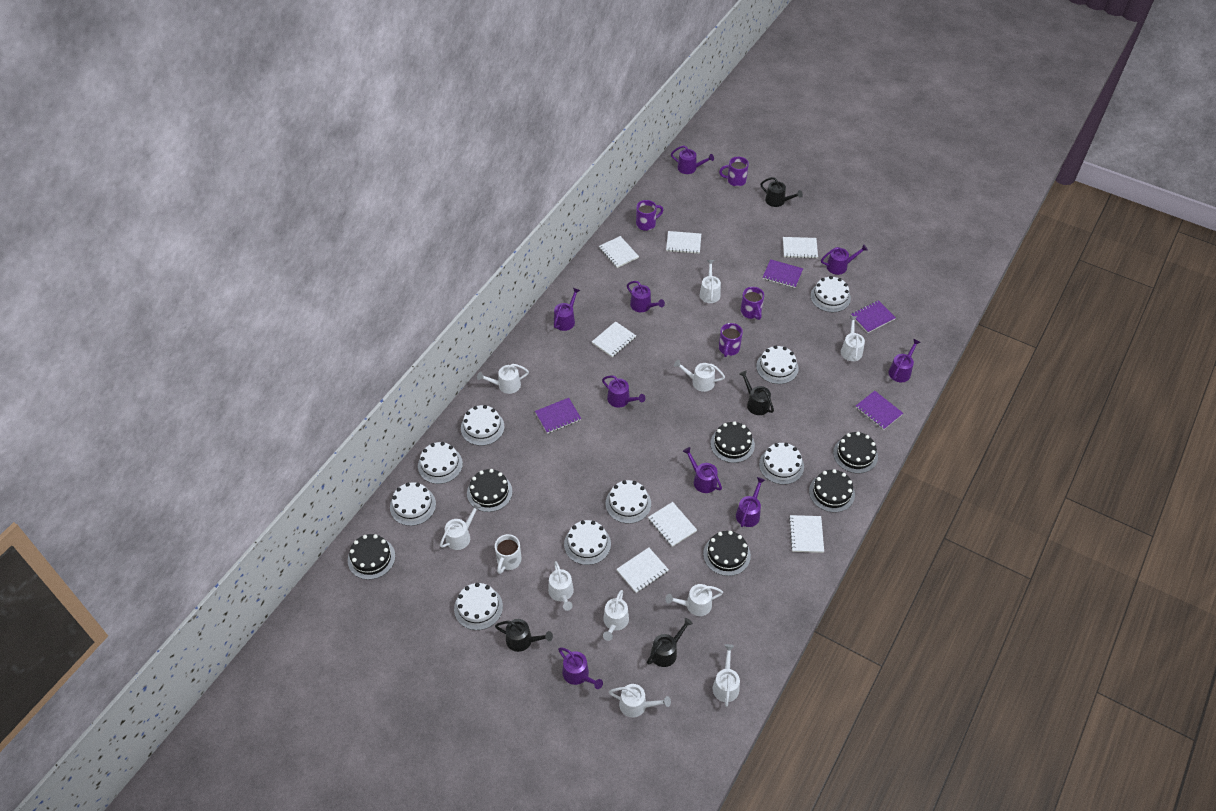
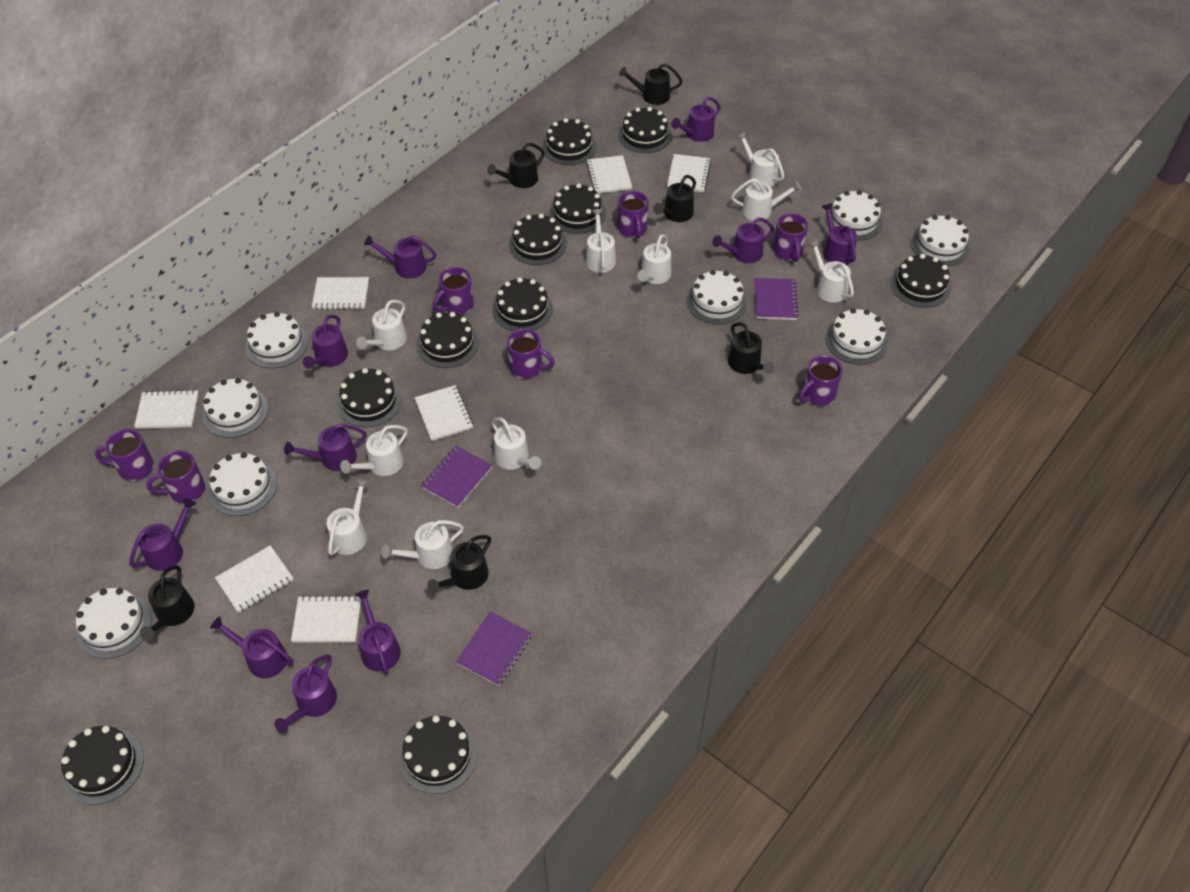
black cake: 6 -> 10
black watering can: 4 -> 6
purple mug: 4 -> 7
purple notebook: 4 -> 3
purple watering can: 9 -> 10
white cake: 9 -> 8
white mug: 1 -> 0

